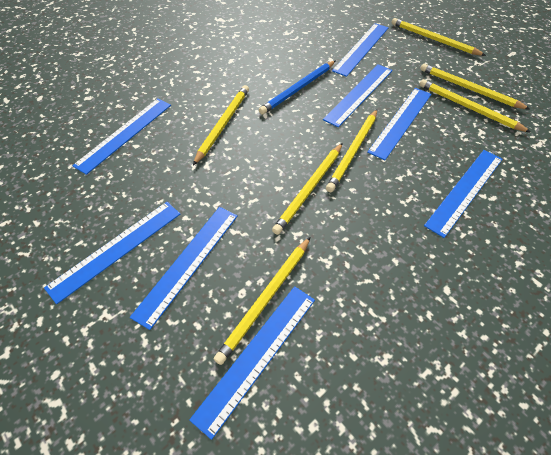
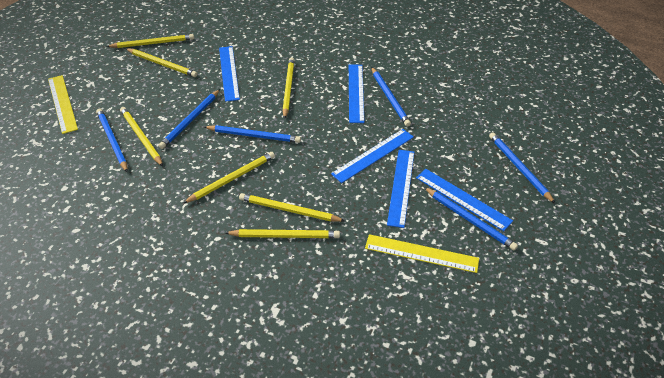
blue pencil: 1 -> 6
blue ruler: 8 -> 5
yellow ruler: 0 -> 2

